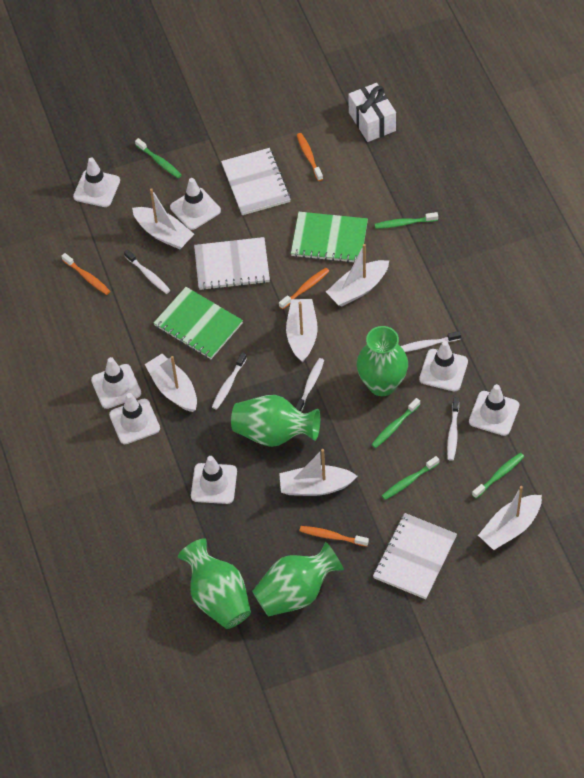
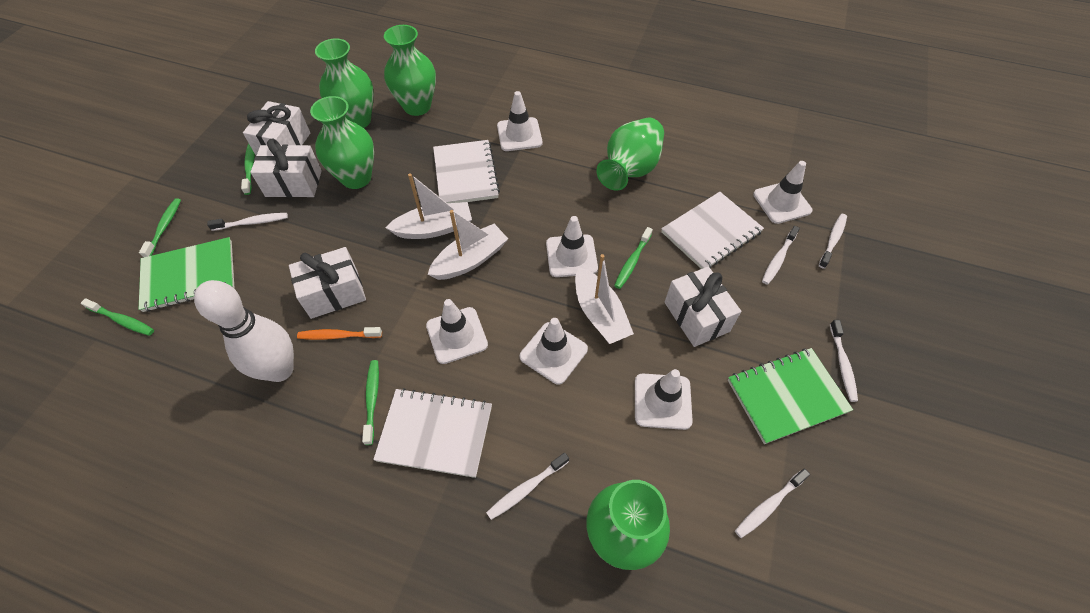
green vase: 4 -> 5
orange toothbrush: 4 -> 1
white boat: 6 -> 3
white bowling pin: 0 -> 1
white gift: 1 -> 4
white toothbrush: 5 -> 6
white traffic cone: 7 -> 6

